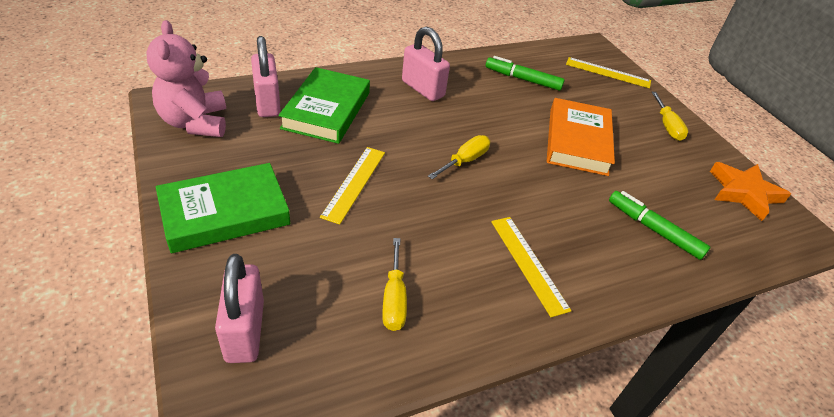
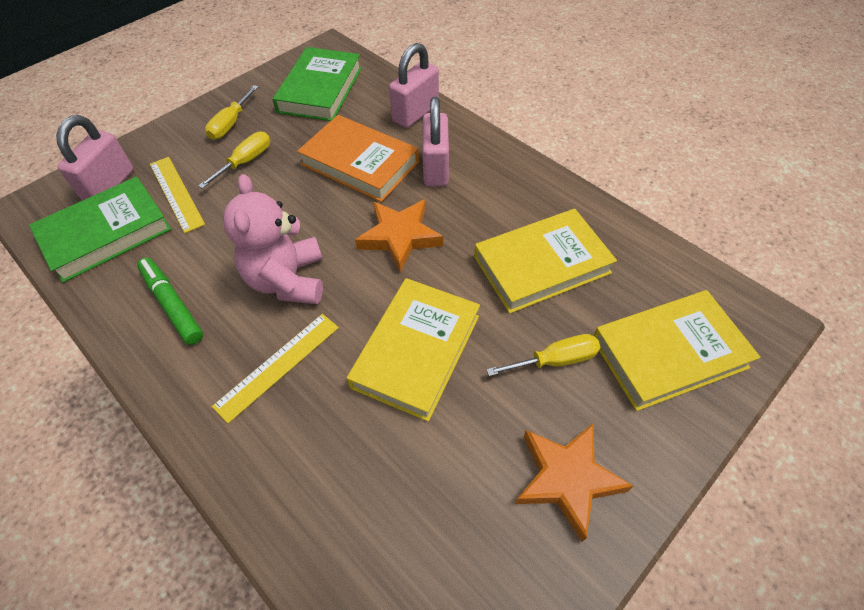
green marker: 2 -> 1
orange star: 1 -> 2
yellow book: 0 -> 3
yellow ruler: 3 -> 2

